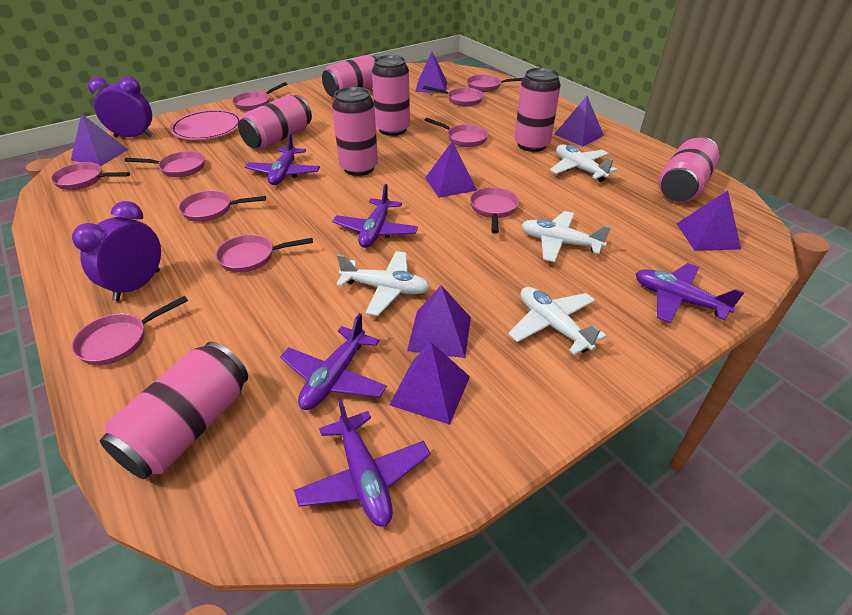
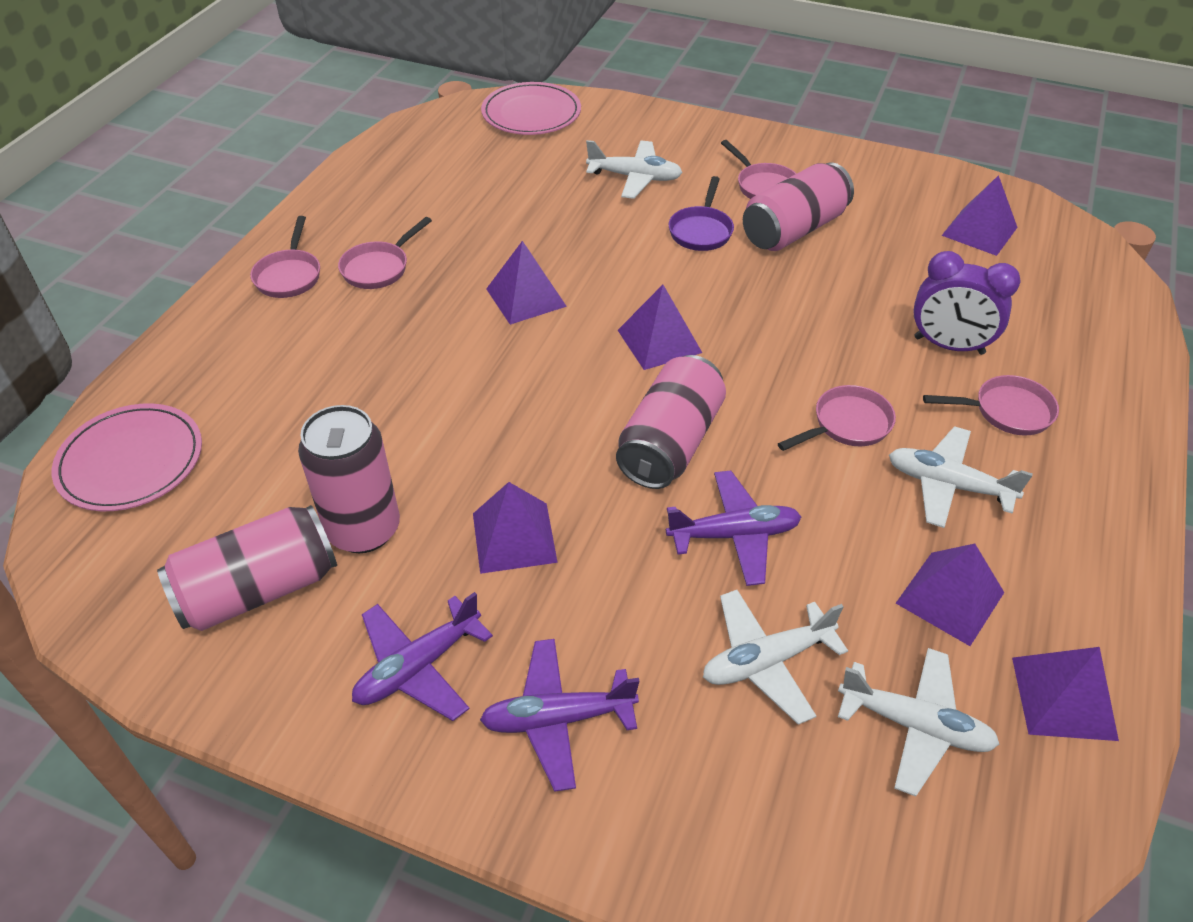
pink can: 7 -> 4
pink pan: 10 -> 5
pink plate: 1 -> 2
purple clock: 2 -> 1
purple pan: 0 -> 1
purple plane: 5 -> 3
purple pyramid: 7 -> 6

